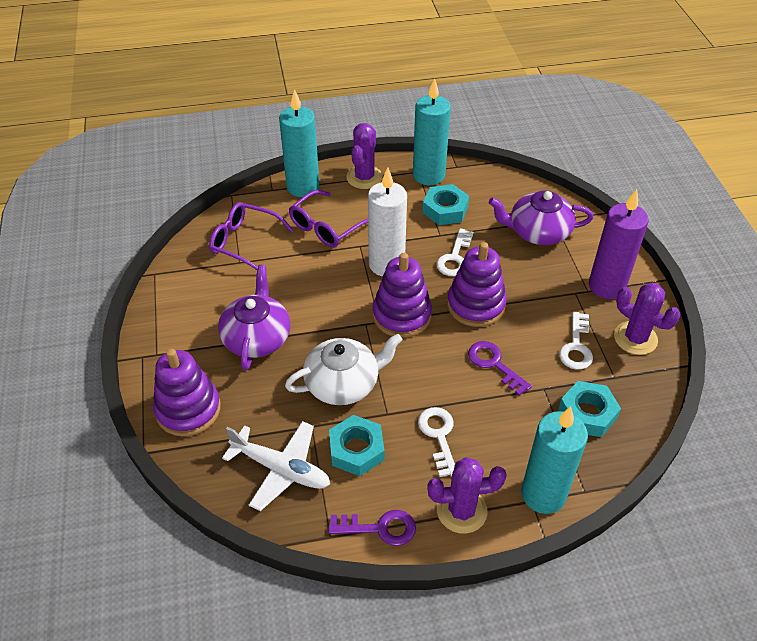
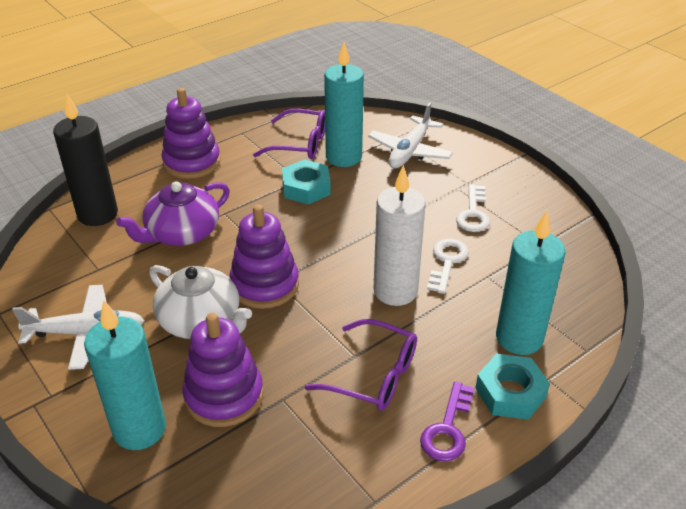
black candle: 0 -> 1
purple cactus: 3 -> 0
purple candle: 1 -> 0
purple key: 2 -> 1
purple teapot: 2 -> 1
turquoise nut: 3 -> 2
white key: 3 -> 2
white plane: 1 -> 2

